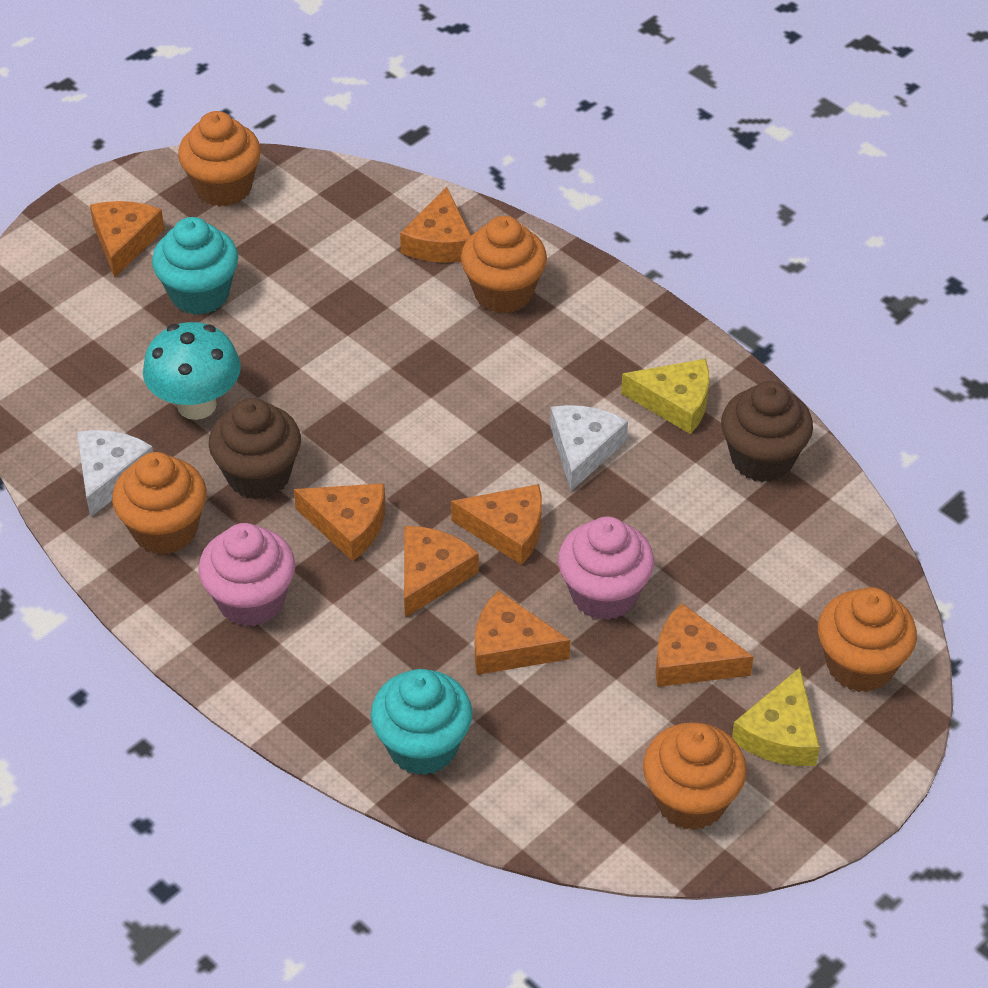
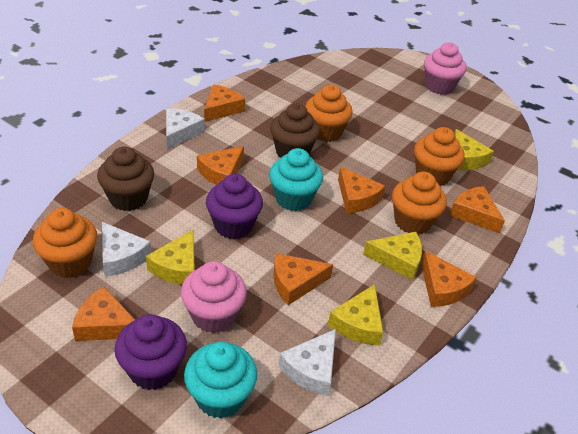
orange cupcake: 5 -> 4
purple cupcake: 0 -> 2
turquoise mushroom: 1 -> 0
white cheese: 2 -> 3
yellow cheese: 2 -> 4

